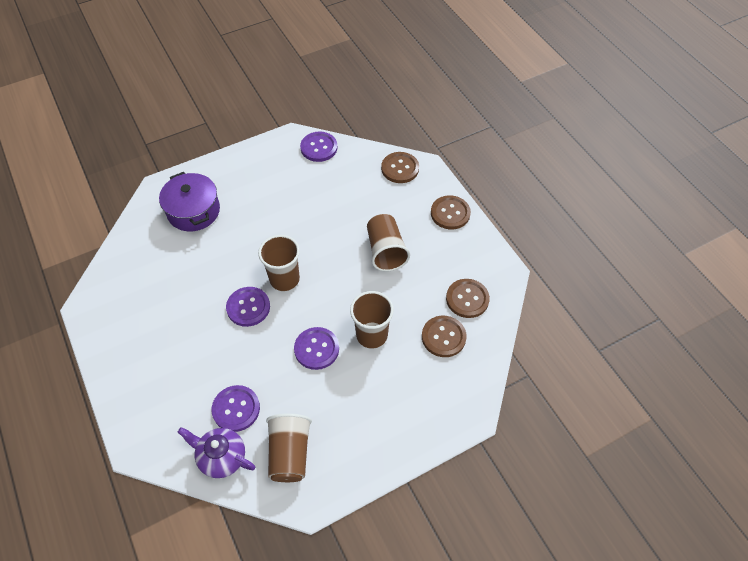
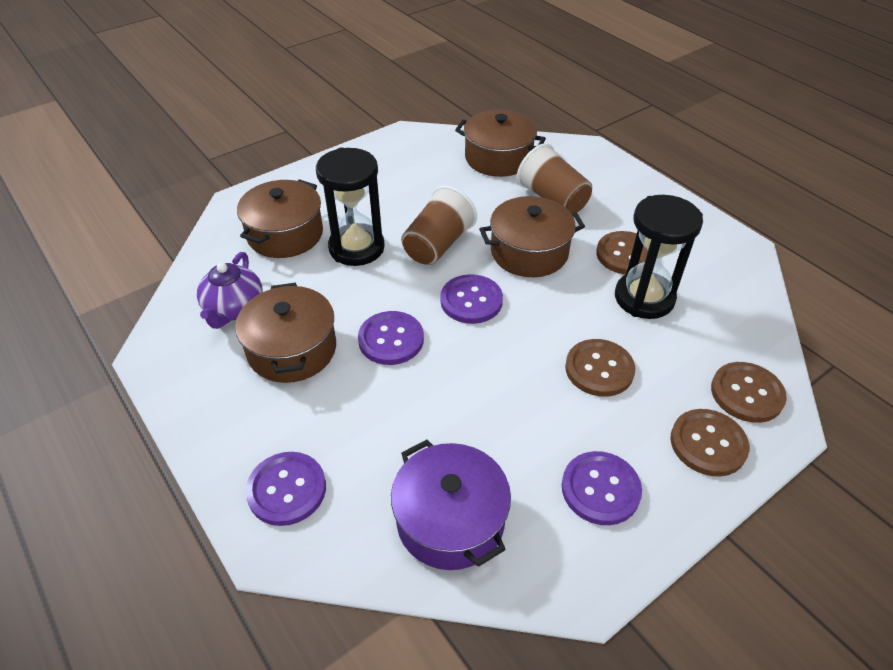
black hourglass: 0 -> 2
brown cup: 4 -> 2
brown pot: 0 -> 4

